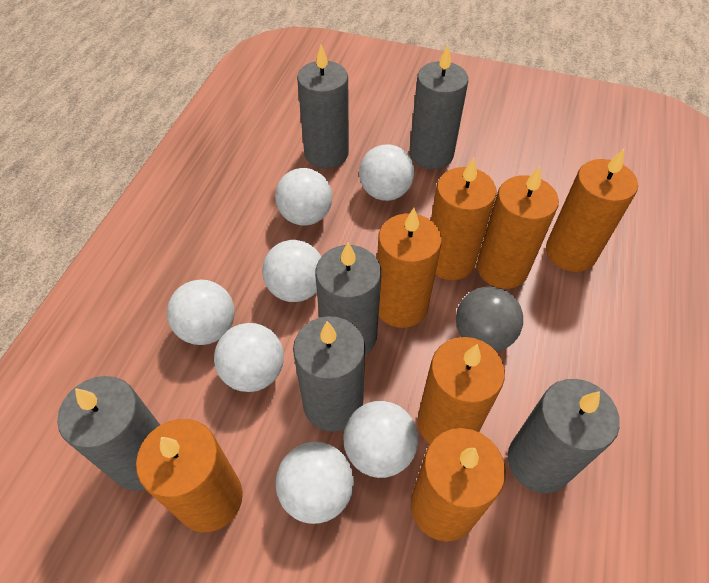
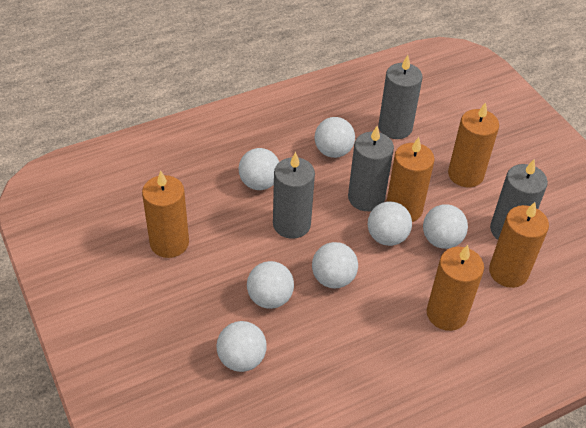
grey ball: 1 -> 0
grey candle: 6 -> 4
orange candle: 7 -> 5

